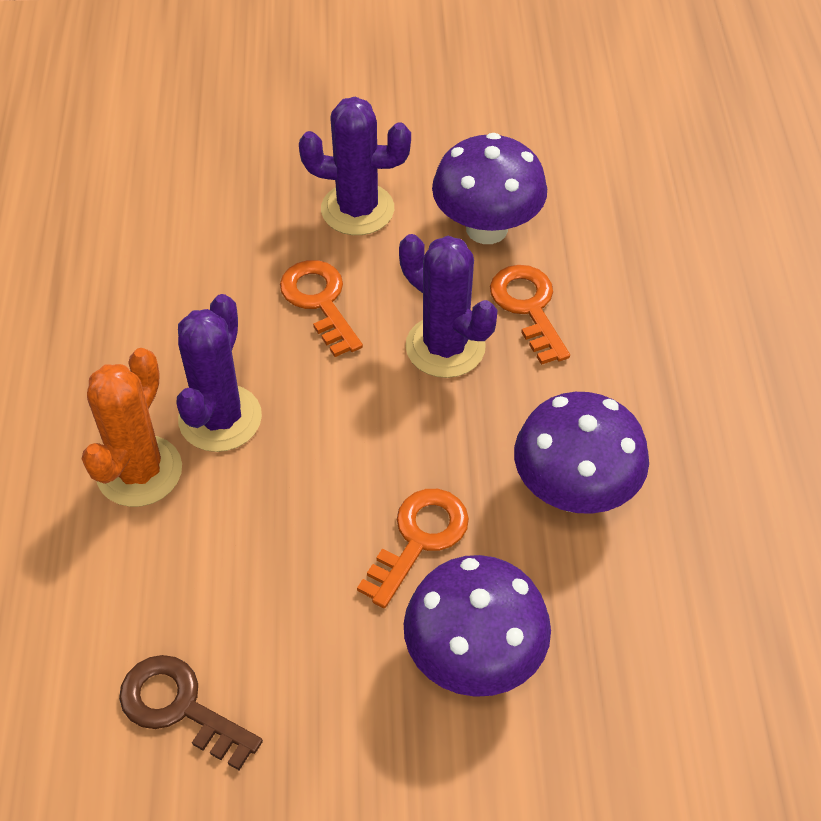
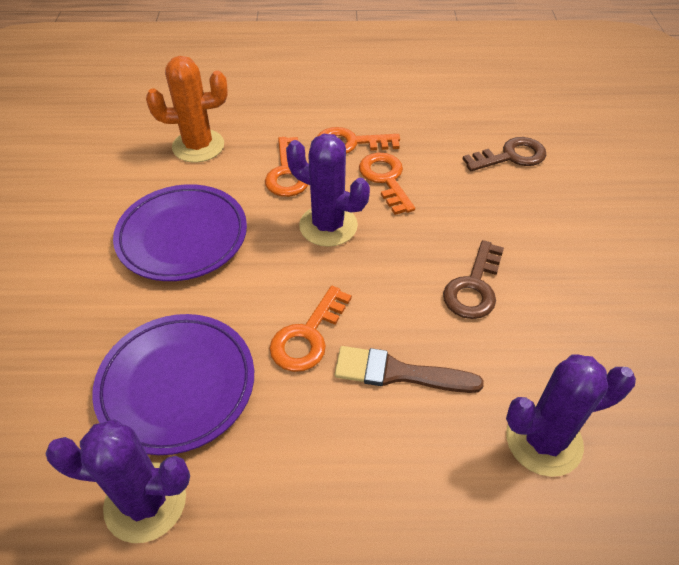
brown brush: 0 -> 1
brown key: 1 -> 2
orange key: 3 -> 4
purple mushroom: 3 -> 0
purple plate: 0 -> 2

